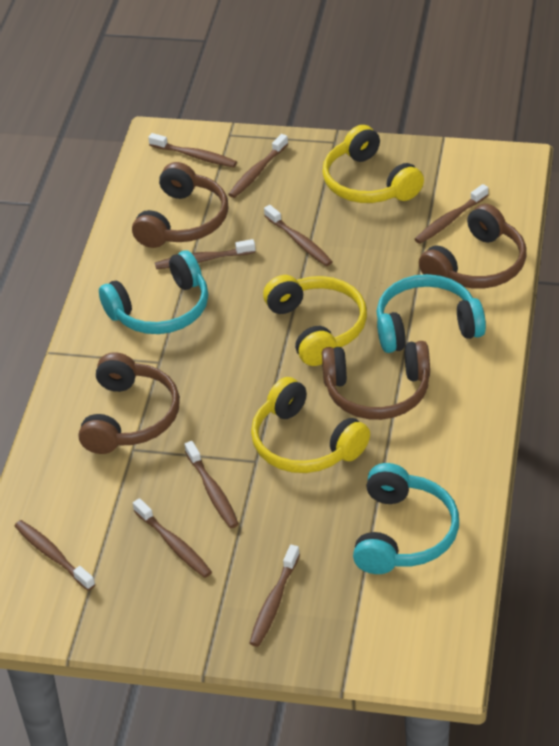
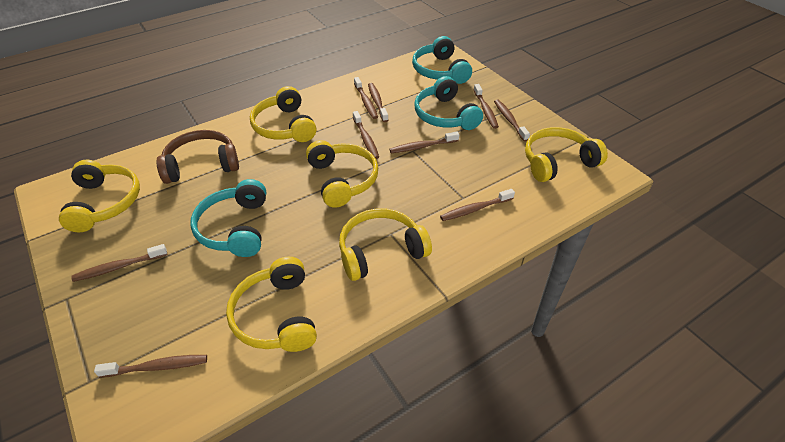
brown headphones: 4 -> 1
yellow headphones: 3 -> 6

